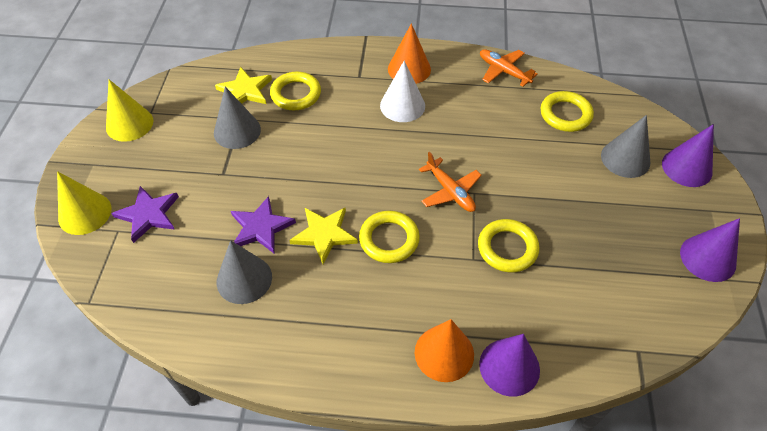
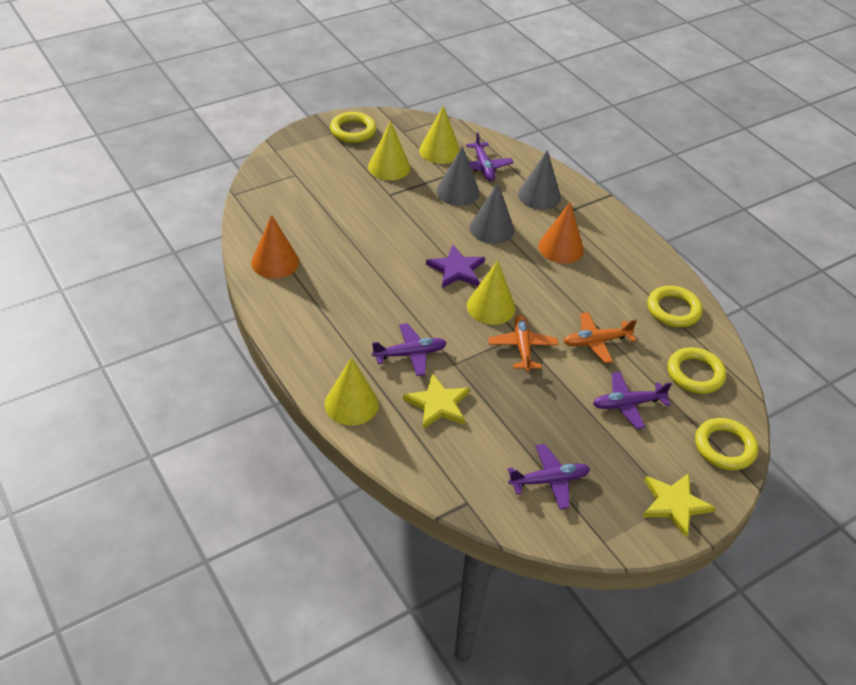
purple cone: 3 -> 0
purple plane: 0 -> 4
purple star: 2 -> 1
white cone: 1 -> 0
yellow cone: 2 -> 4

